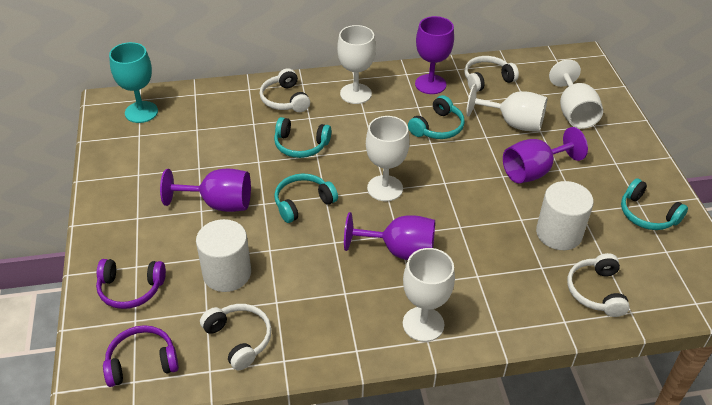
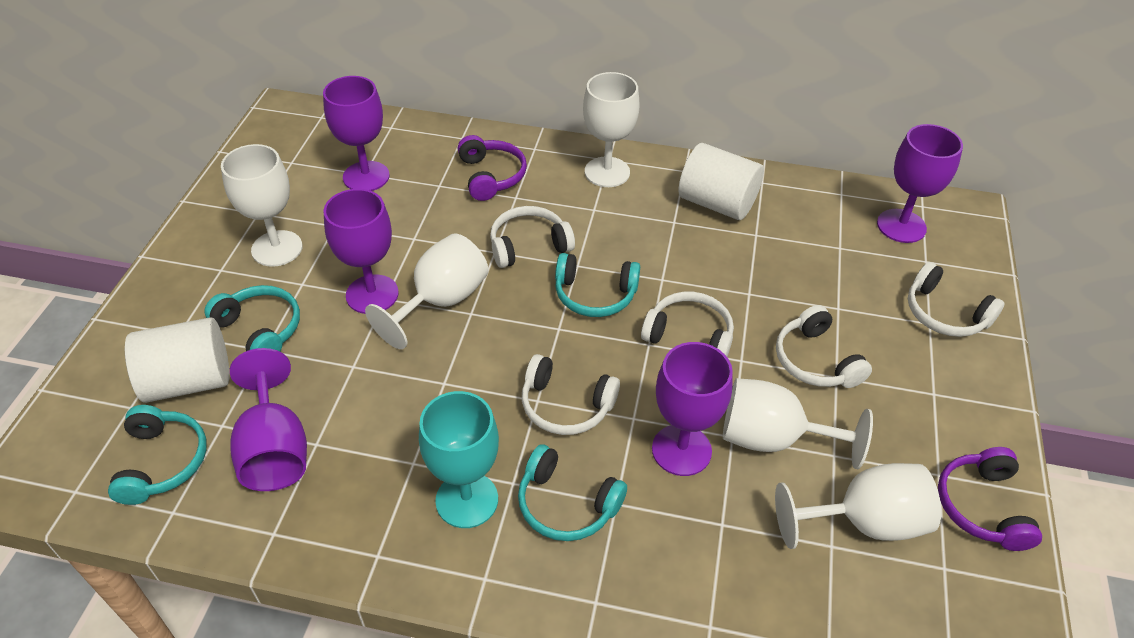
purple goblet: 4 -> 5
white headphones: 4 -> 5

